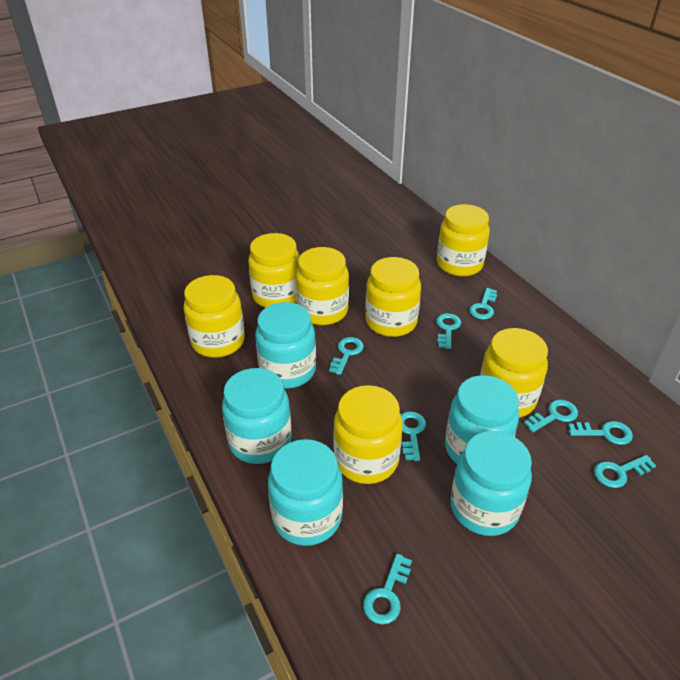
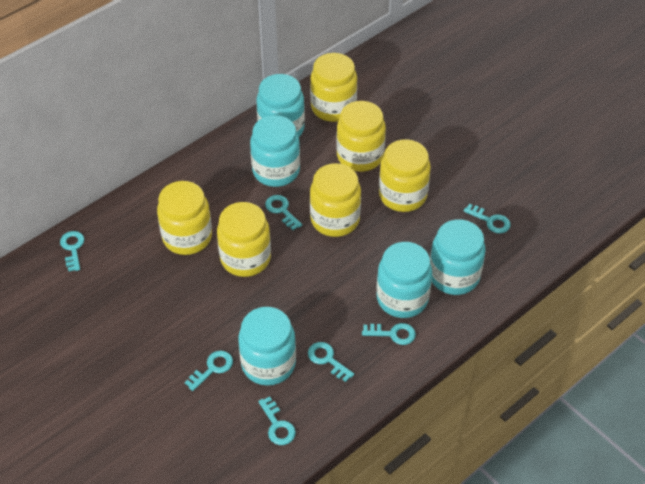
turquoise key: 8 -> 7
yellow jar: 7 -> 6

